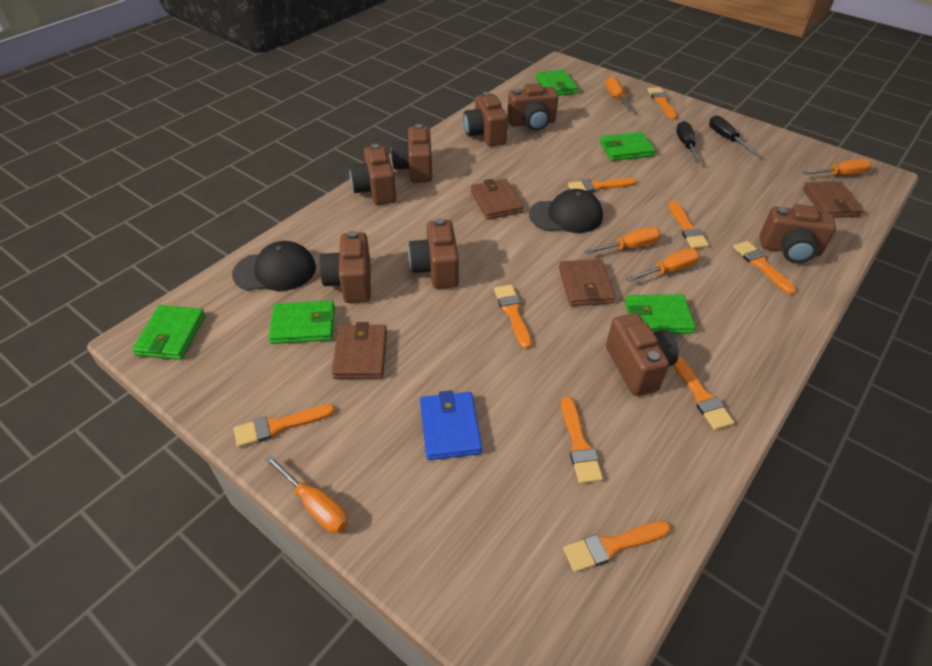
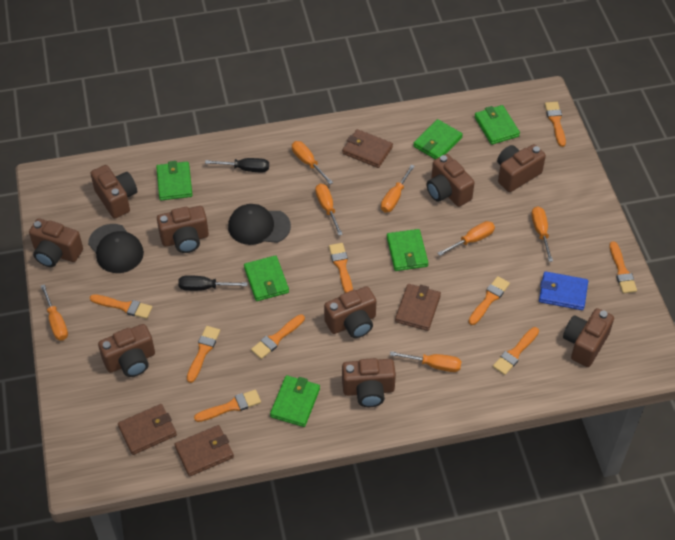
brown camera: 8 -> 9
green wallet: 5 -> 6
orange screwdriver: 5 -> 7

